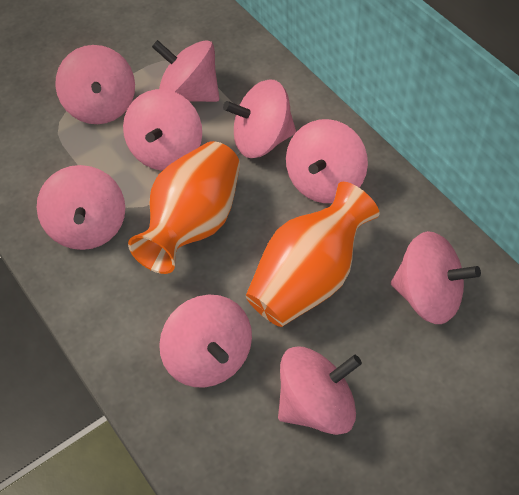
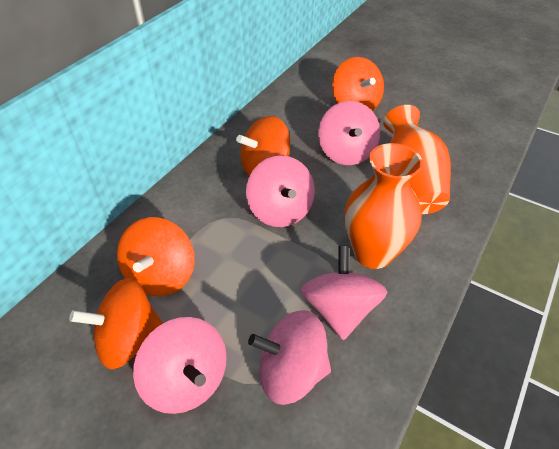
orange spinning top: 0 -> 4
pink spinning top: 9 -> 5

